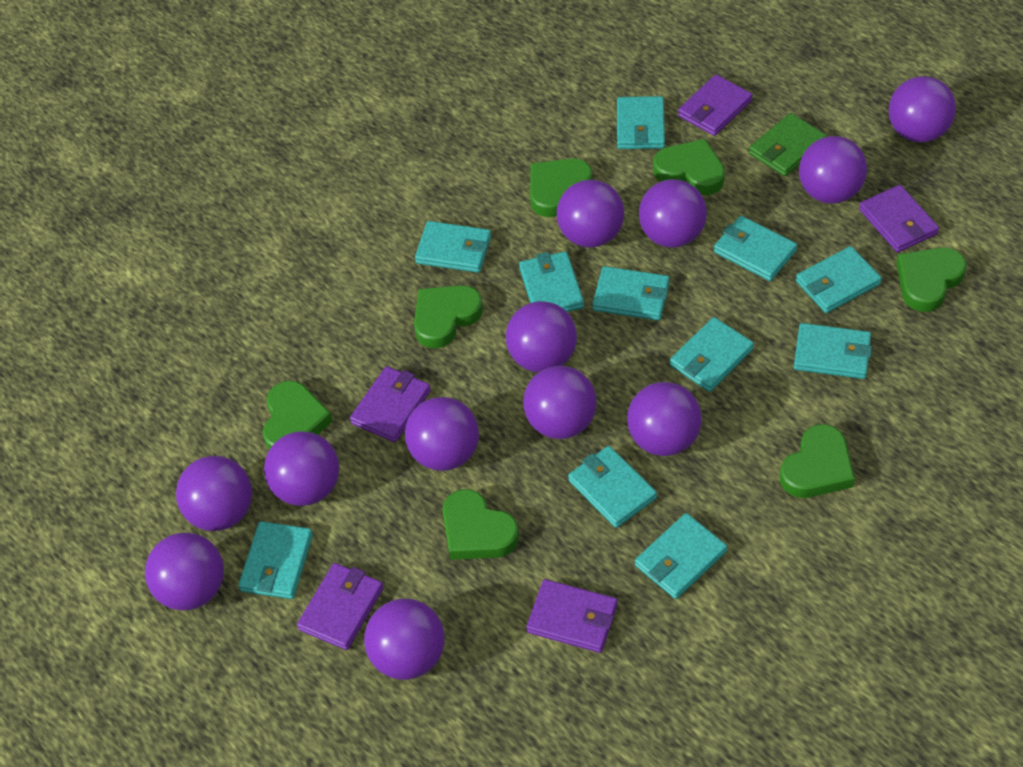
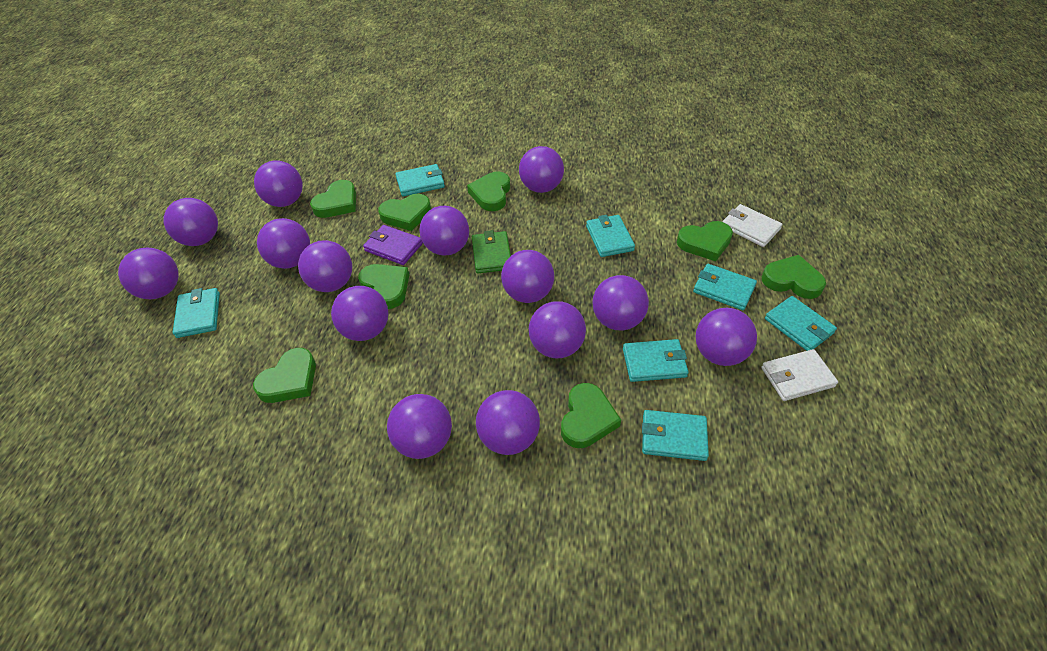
green heart: 7 -> 8
purple ball: 12 -> 14
purple wallet: 5 -> 1
turquoise wallet: 11 -> 7
white wallet: 0 -> 2

